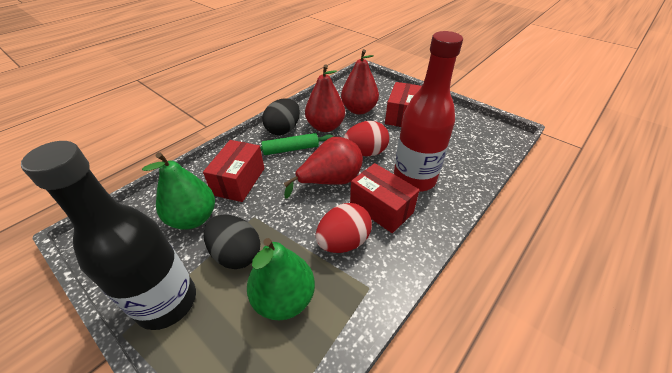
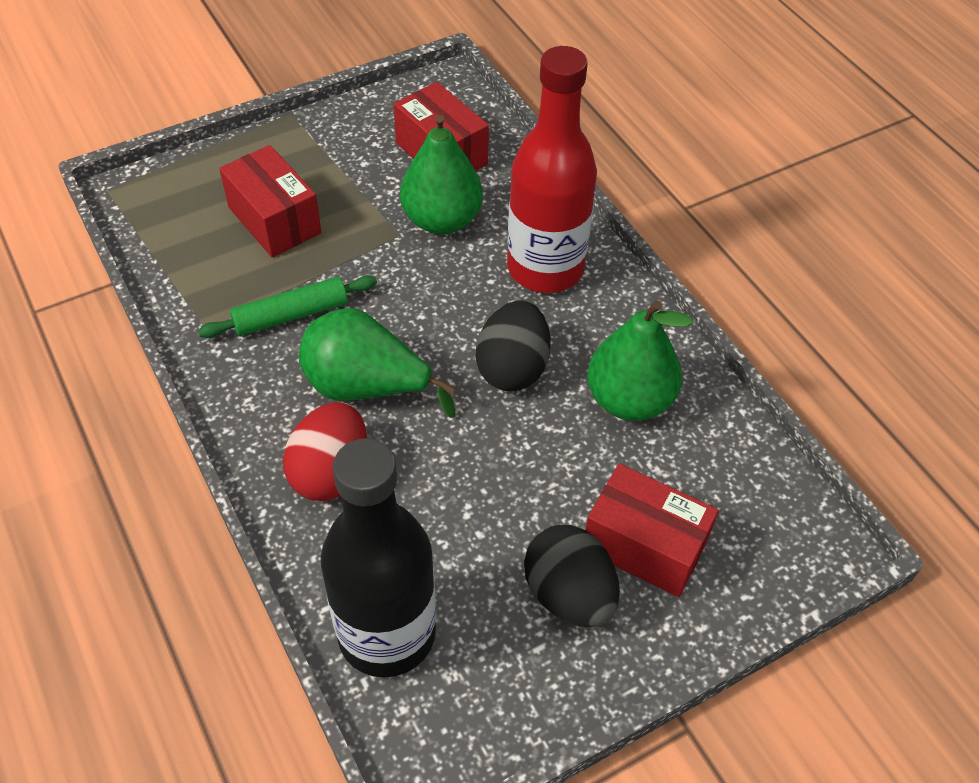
green pear: 2 -> 3
red egg: 2 -> 1
red pear: 3 -> 0

